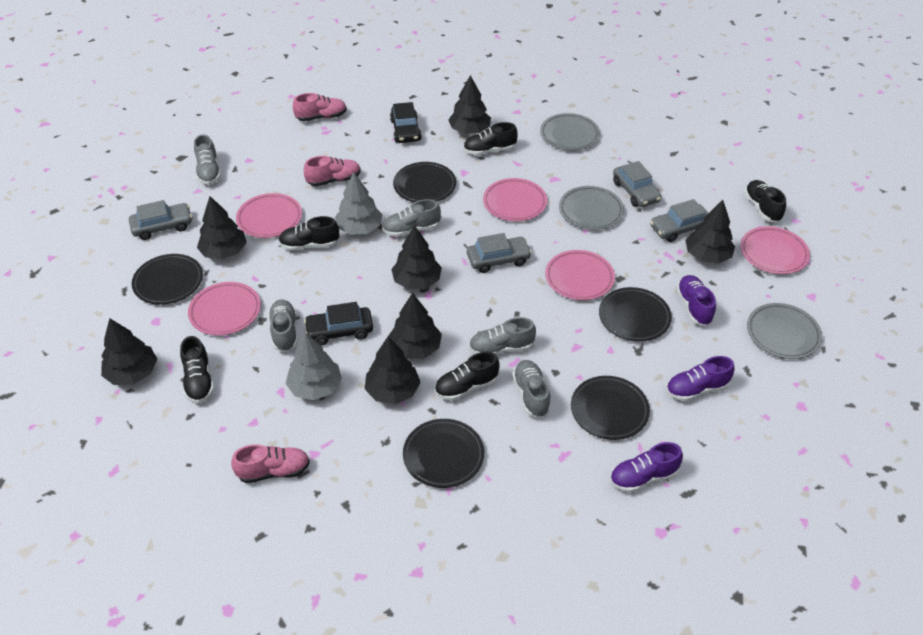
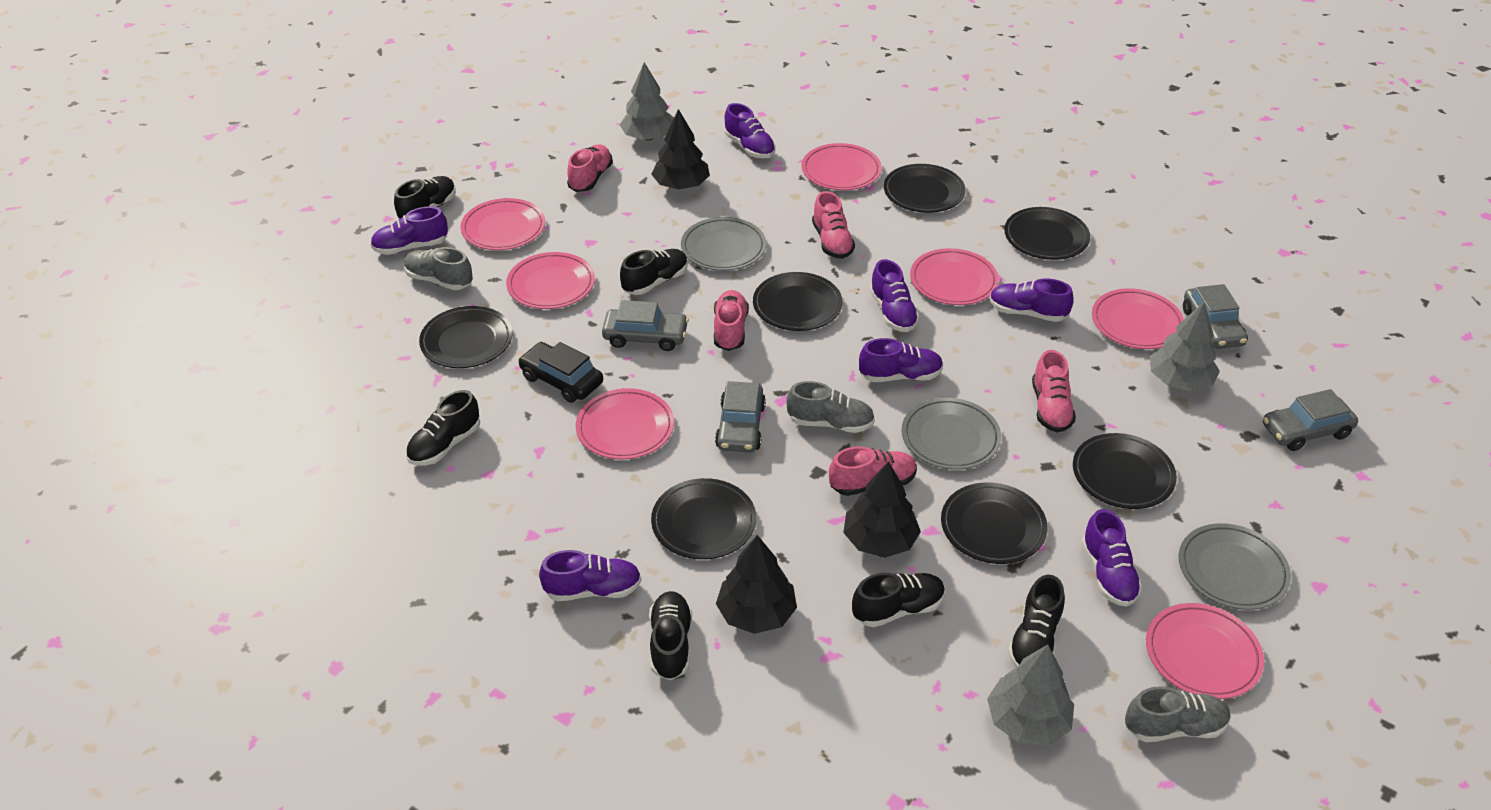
black car: 2 -> 1
black plate: 5 -> 7
black shoe: 5 -> 6
black tree: 7 -> 3
grey shoe: 5 -> 3
grey tree: 2 -> 3
pink plate: 5 -> 7
pink shoe: 3 -> 5
purple shoe: 3 -> 7

